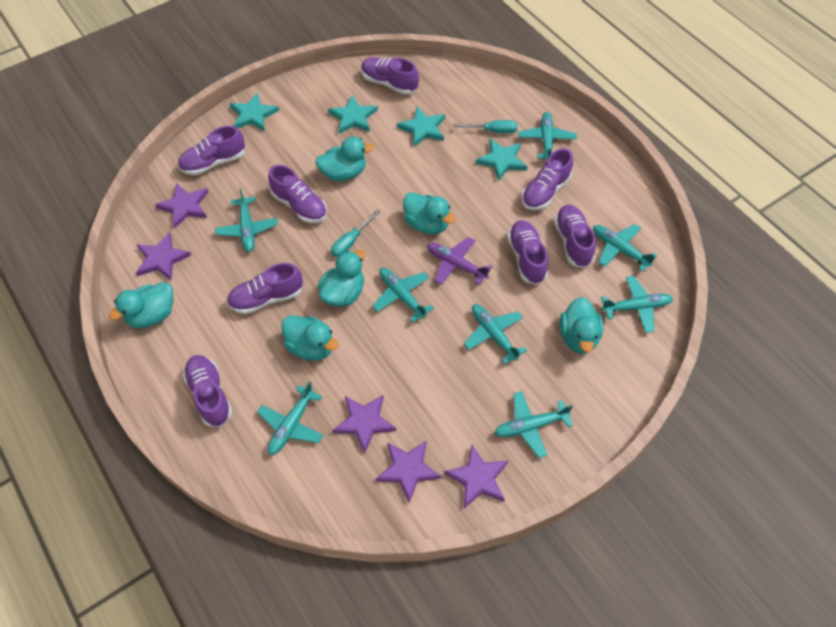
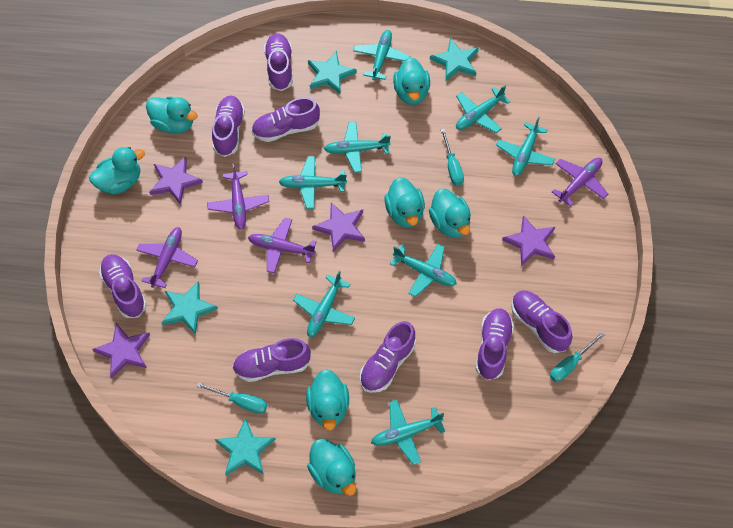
purple plane: 1 -> 4
purple star: 5 -> 4
turquoise duck: 6 -> 7
turquoise screwdriver: 2 -> 3

